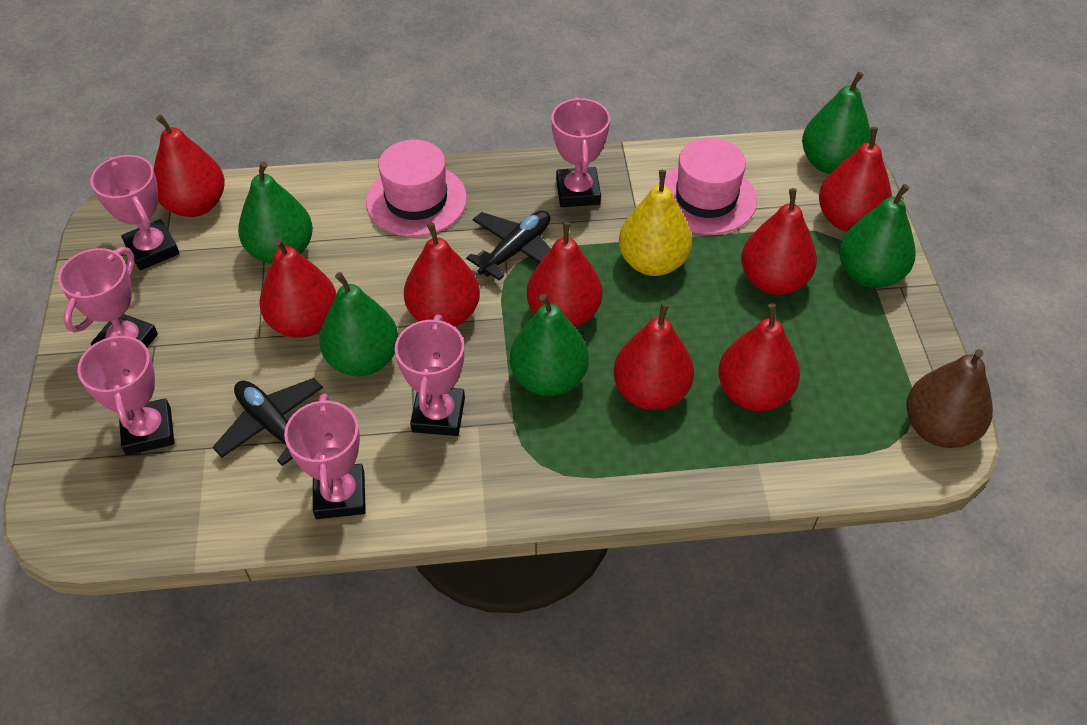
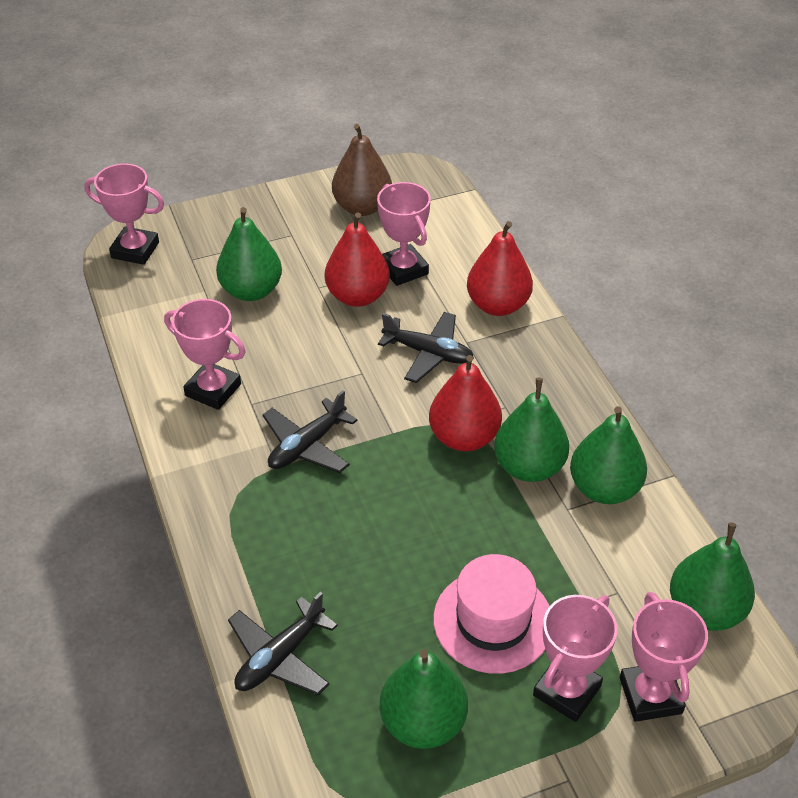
black plane: 2 -> 3
pink hat: 2 -> 1
pink trophy: 6 -> 5
red pear: 8 -> 3
yellow pear: 1 -> 0

